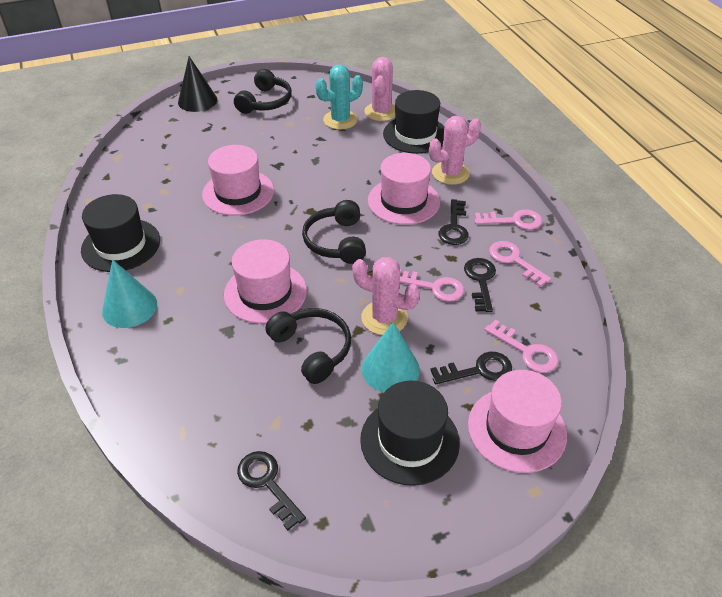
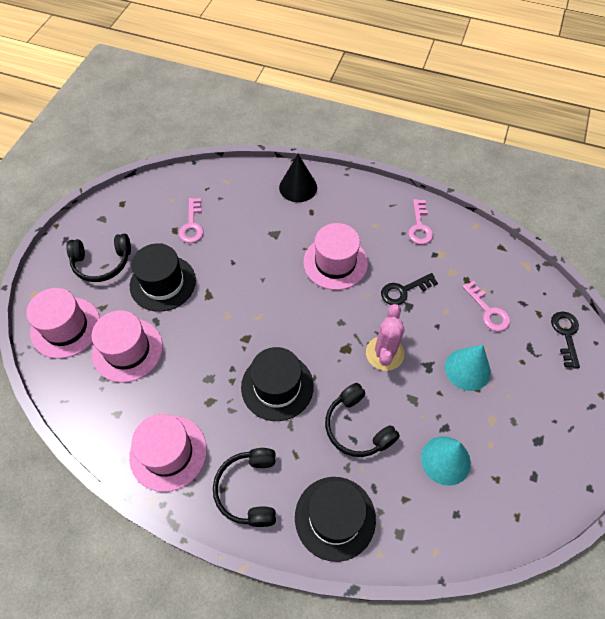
black key: 4 -> 2
pink cactus: 3 -> 1
pink key: 4 -> 3
turquoise cactus: 1 -> 0

